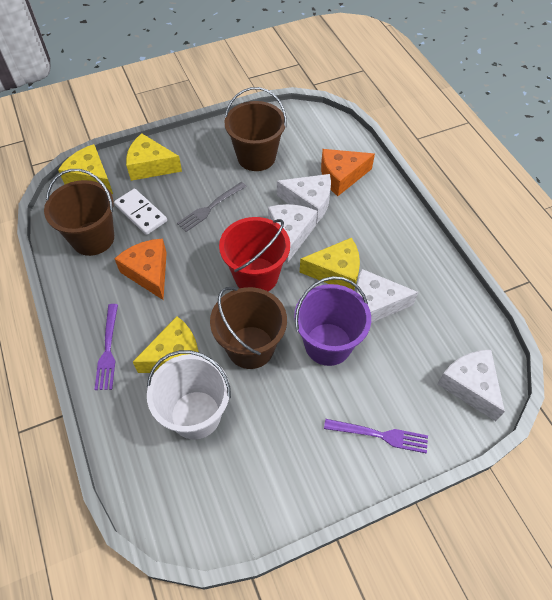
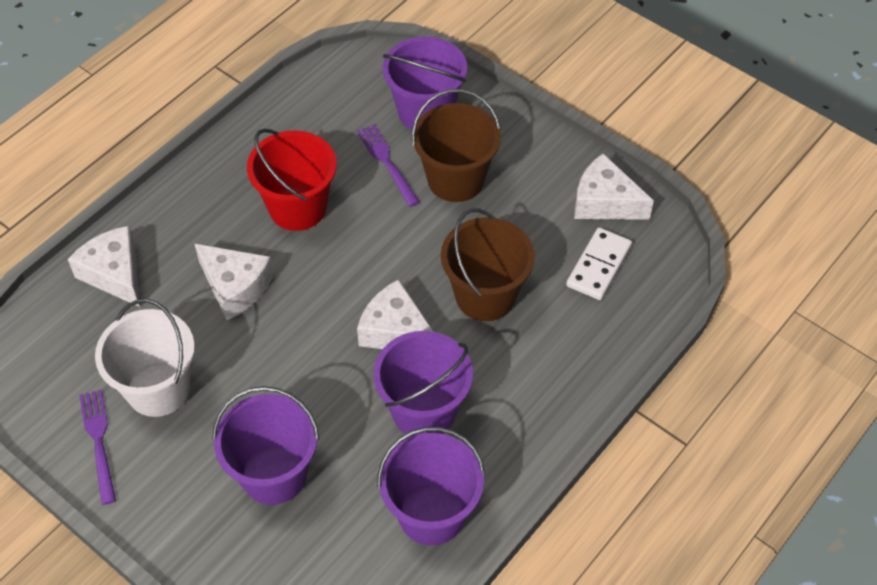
brown bucket: 3 -> 2
grey fork: 1 -> 0
orange cheese: 2 -> 0
purple bucket: 1 -> 4
yellow cheese: 4 -> 0

